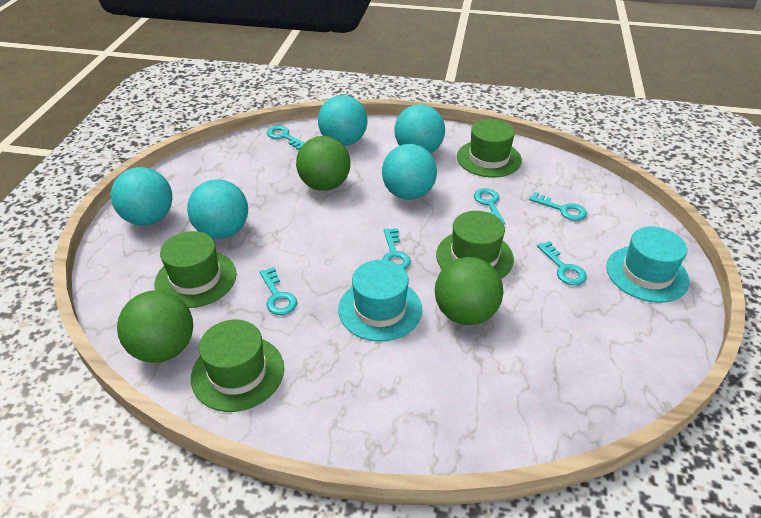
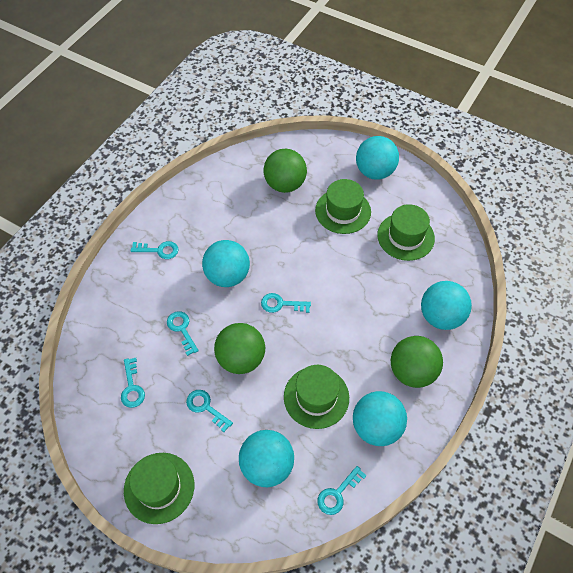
turquoise hat: 2 -> 0

